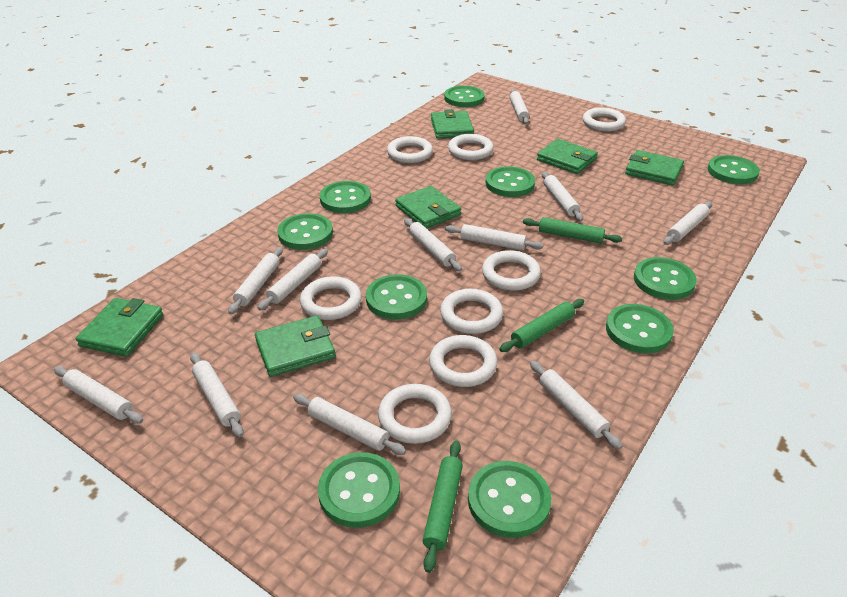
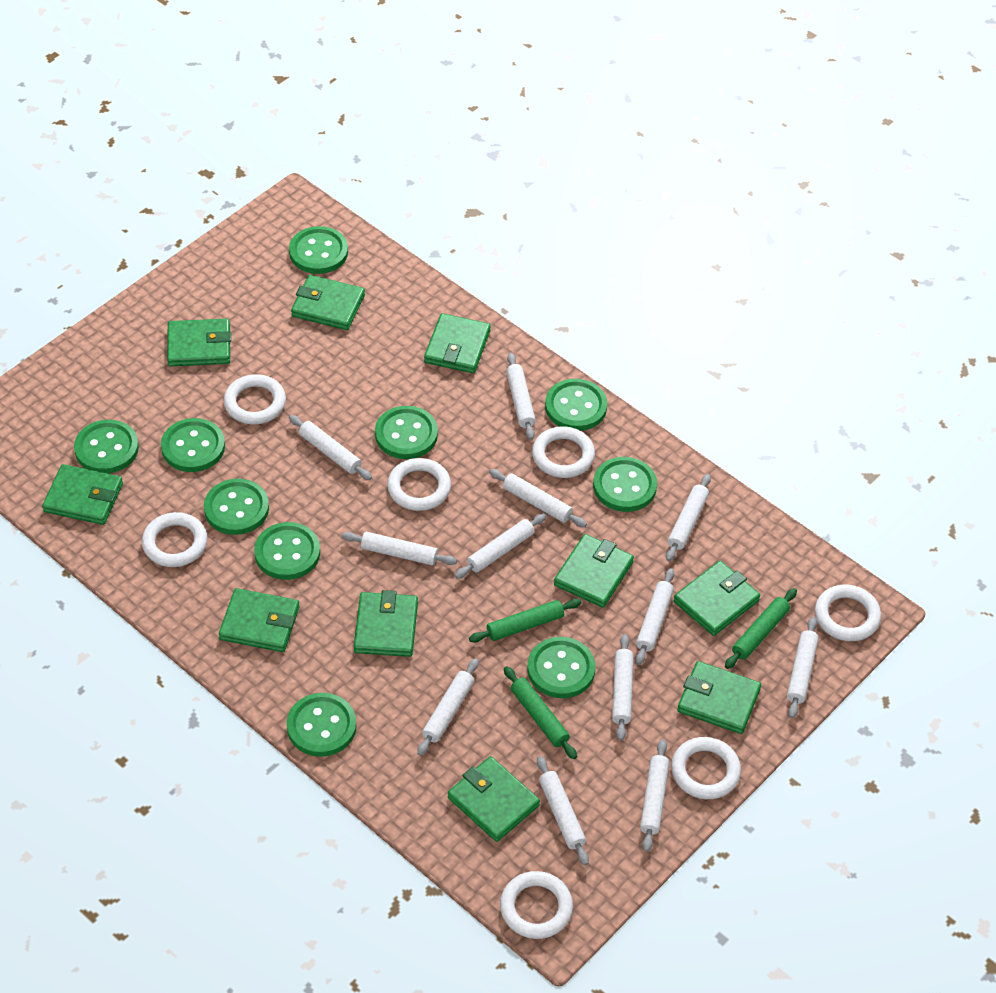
green wallet: 6 -> 10
white ring: 8 -> 7
white rolling pin: 11 -> 12

